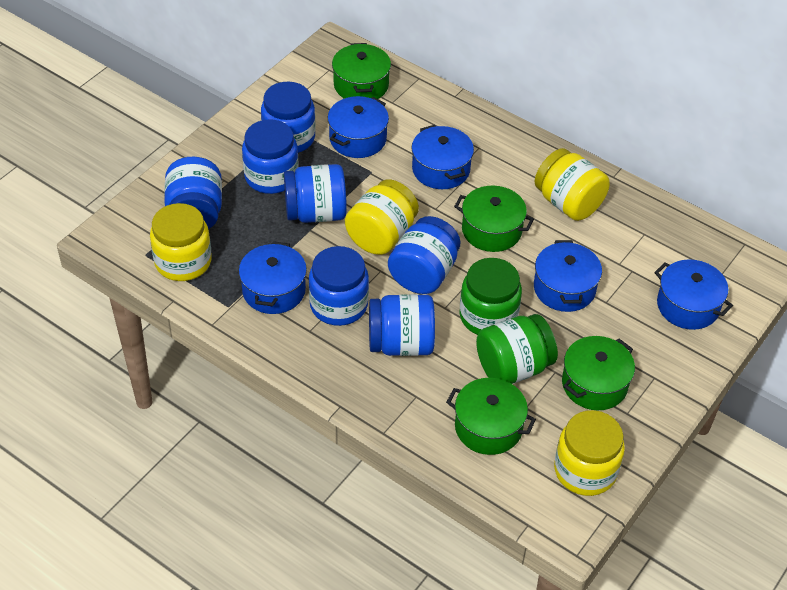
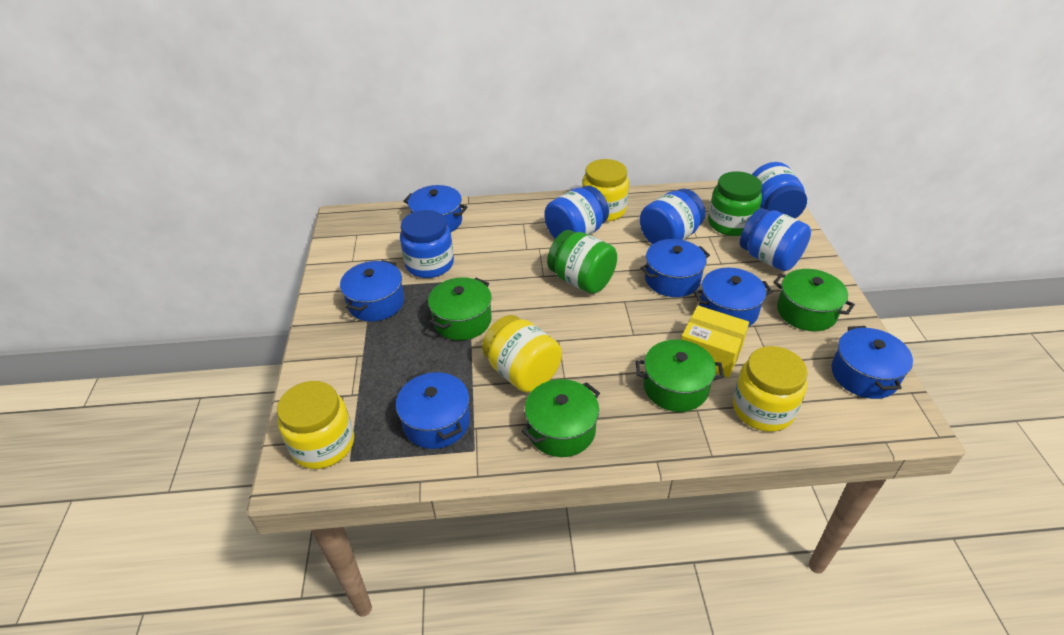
blue jar: 7 -> 5
blue pot: 5 -> 6
yellow box: 0 -> 1

